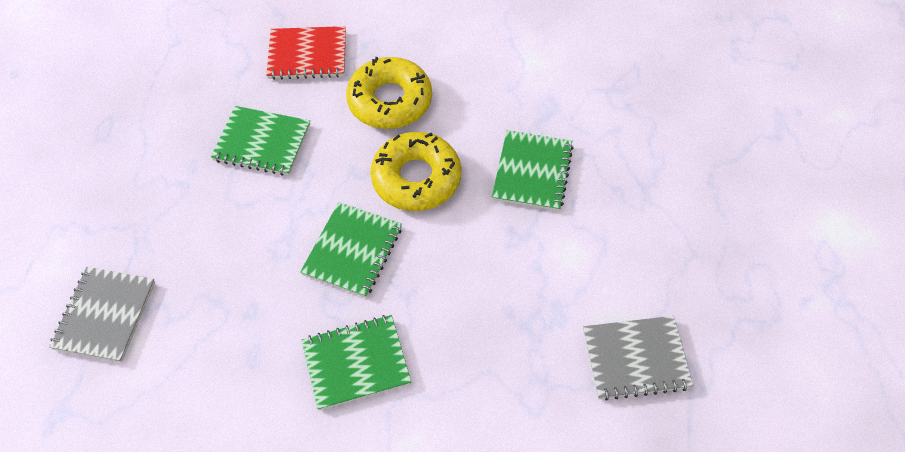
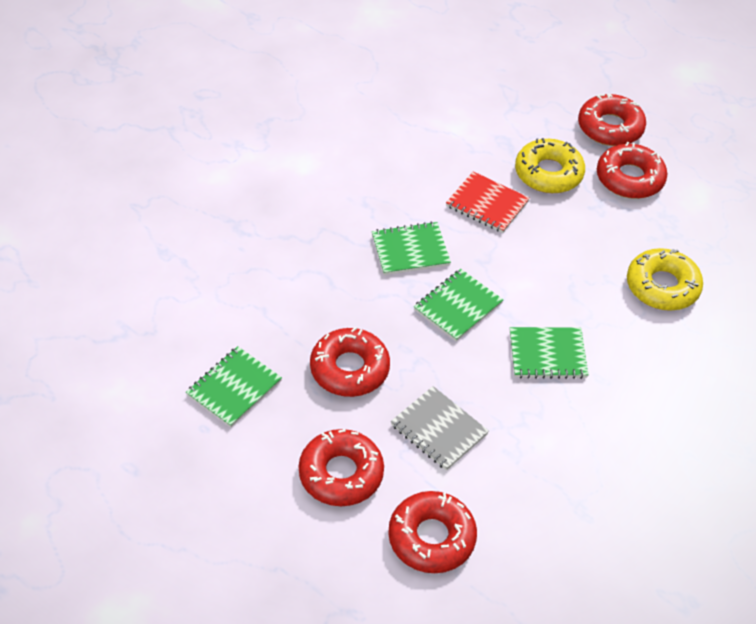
grey notebook: 2 -> 1
red donut: 0 -> 5

